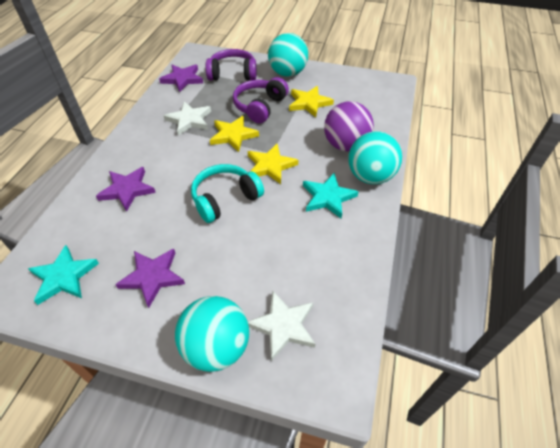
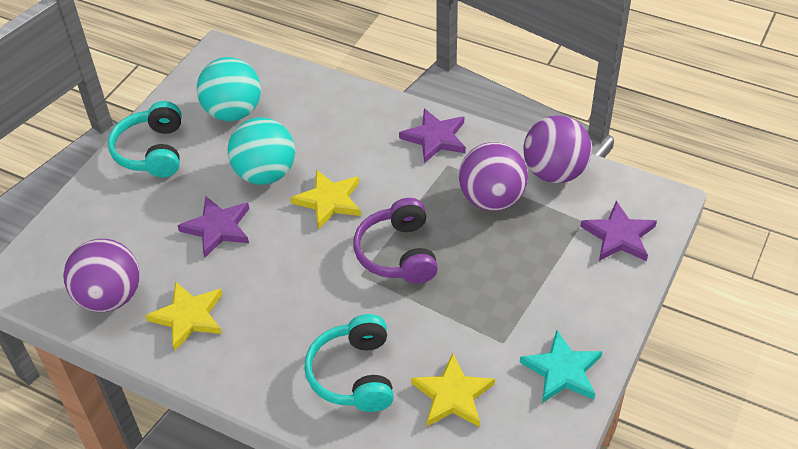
purple ball: 1 -> 3
purple headphones: 2 -> 1
turquoise ball: 3 -> 2
turquoise headphones: 1 -> 2
turquoise star: 2 -> 1
white star: 2 -> 0

